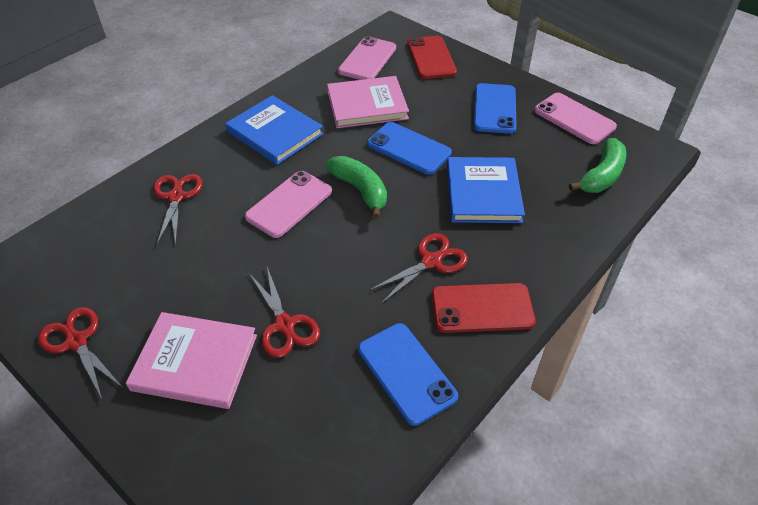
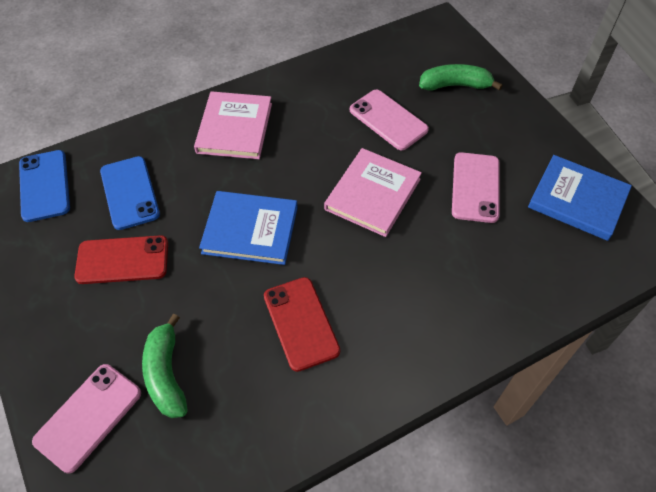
blue phone: 3 -> 2
red scissors: 4 -> 0

